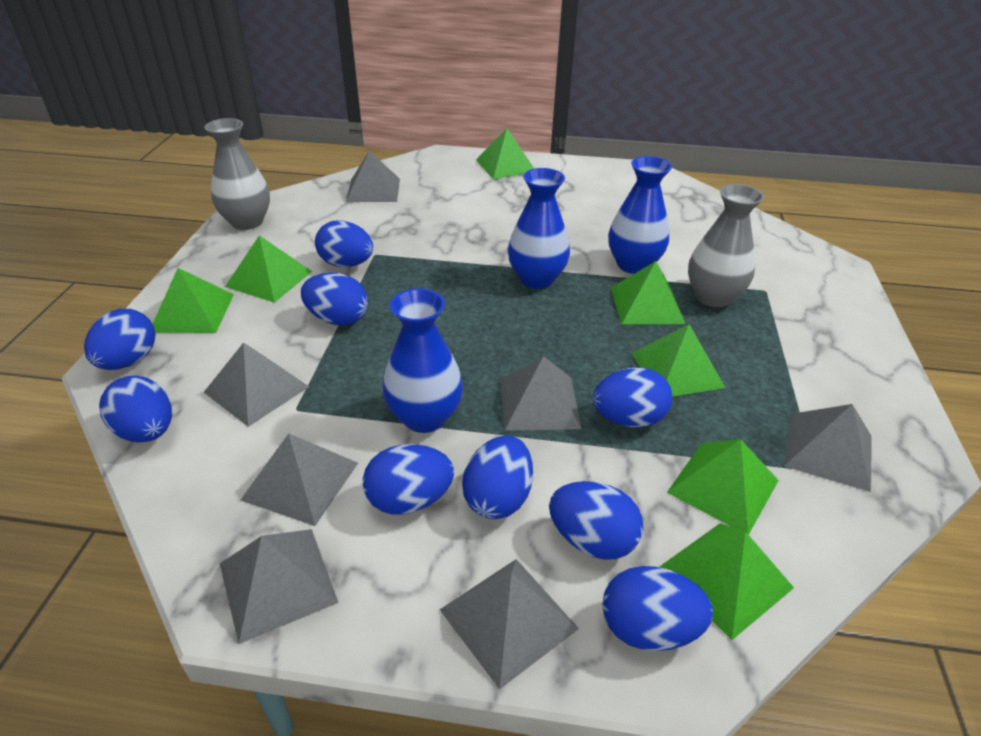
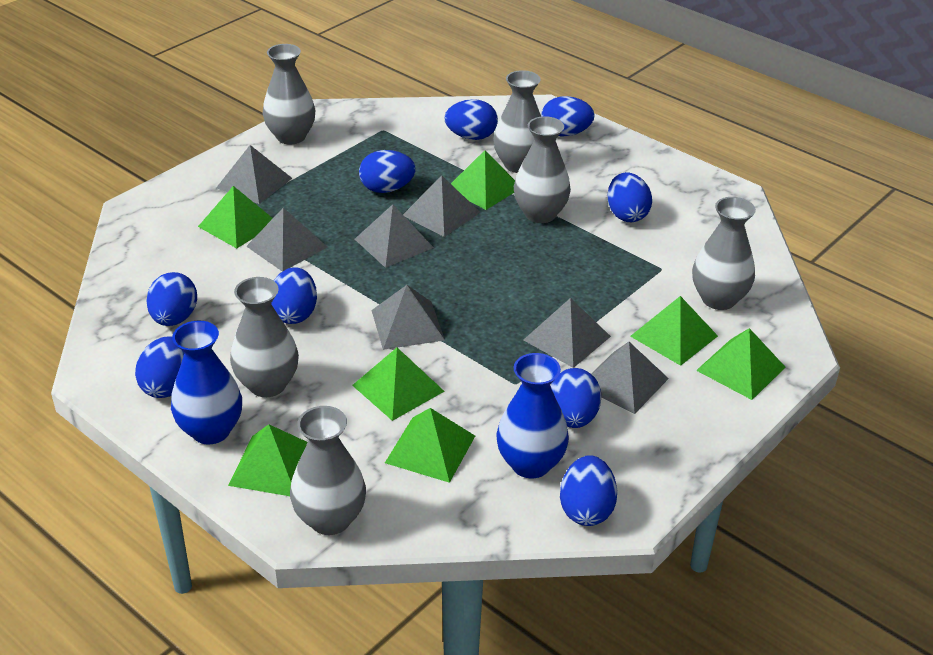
blue vase: 3 -> 2
grey vase: 2 -> 6

